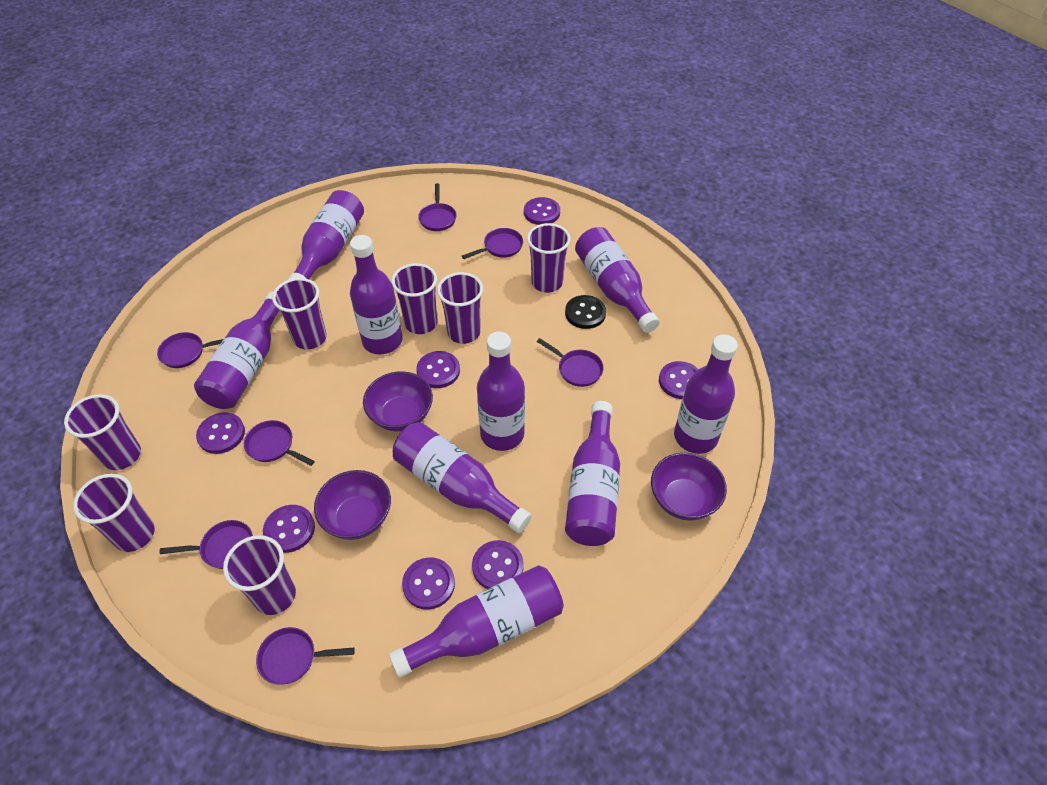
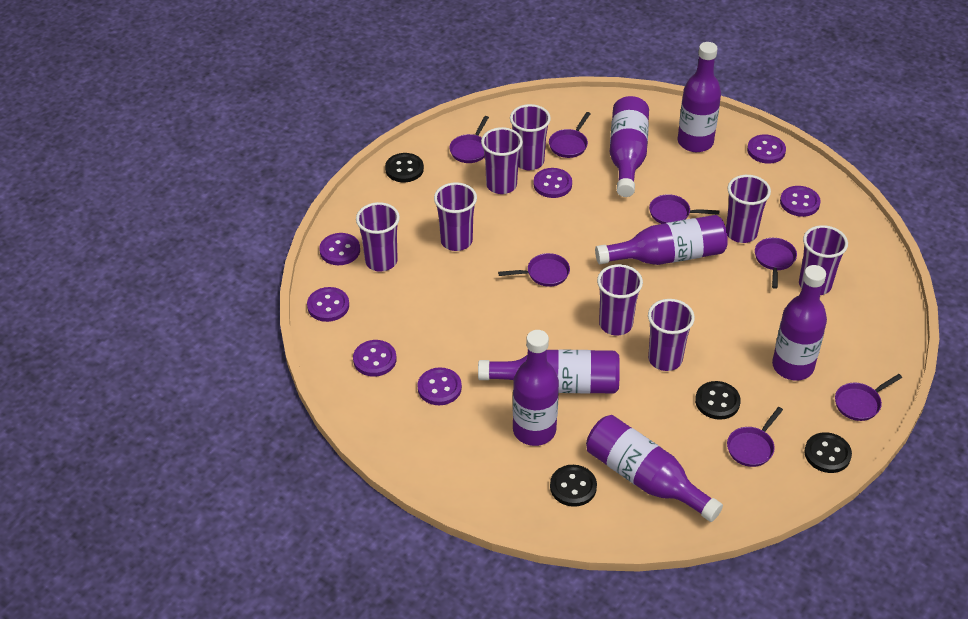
black button: 1 -> 4
purple bottle: 9 -> 7
purple bowl: 3 -> 0
purple cup: 7 -> 8

